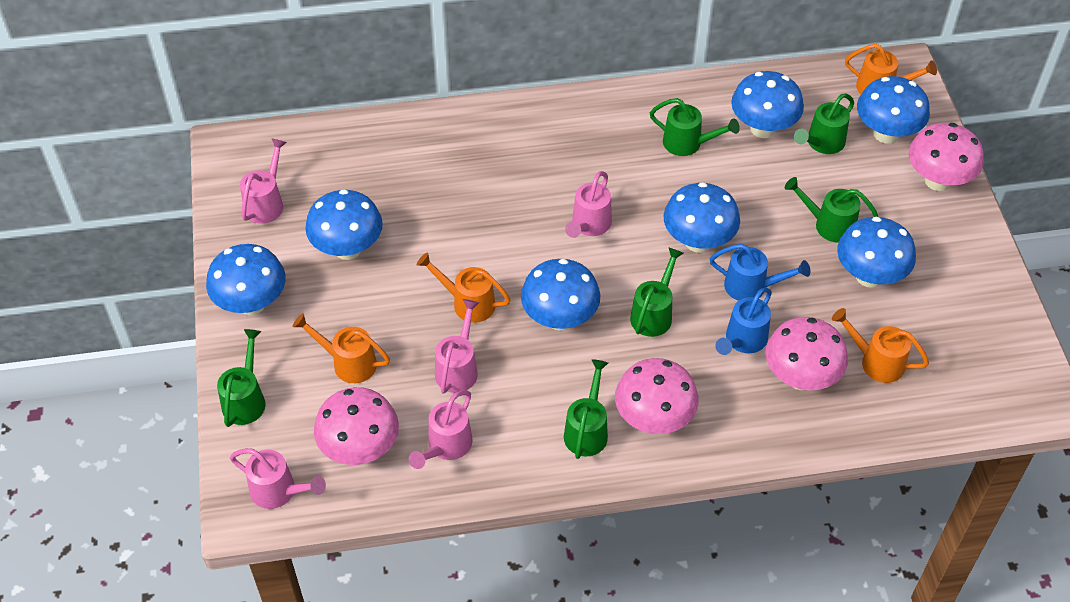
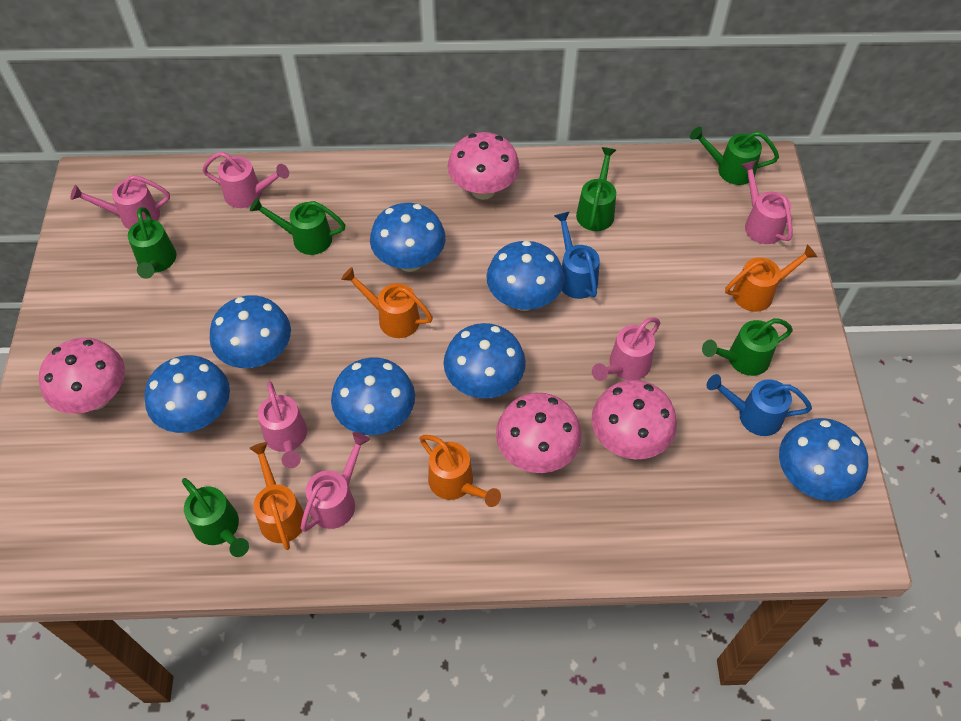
pink watering can: 5 -> 6

